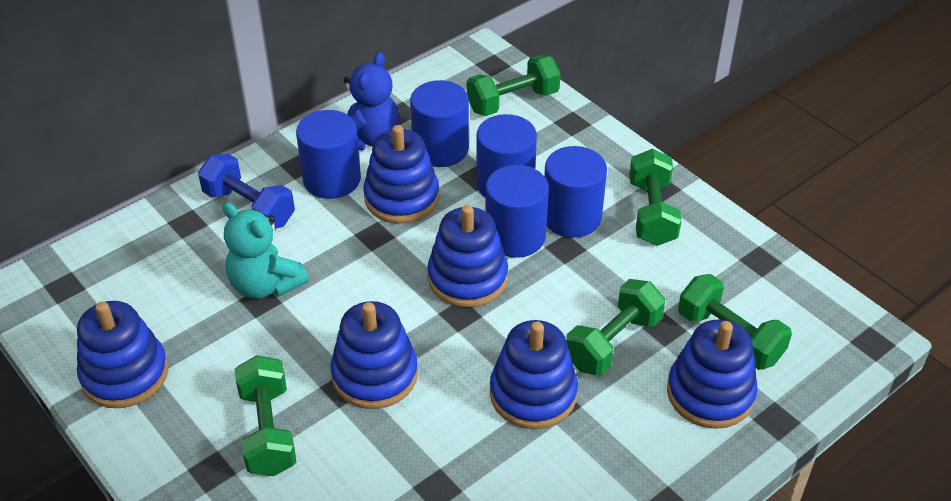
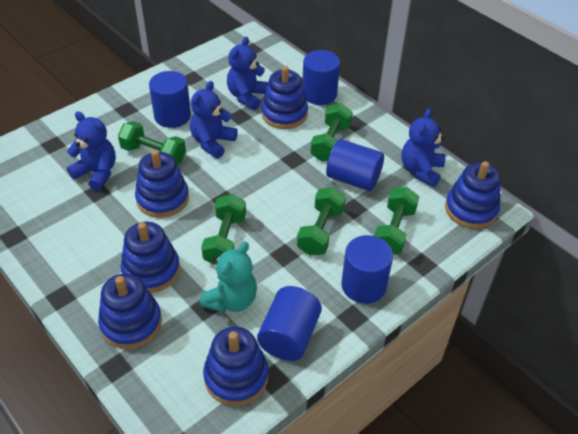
blue dumbbell: 1 -> 0
blue teddy bear: 1 -> 4

